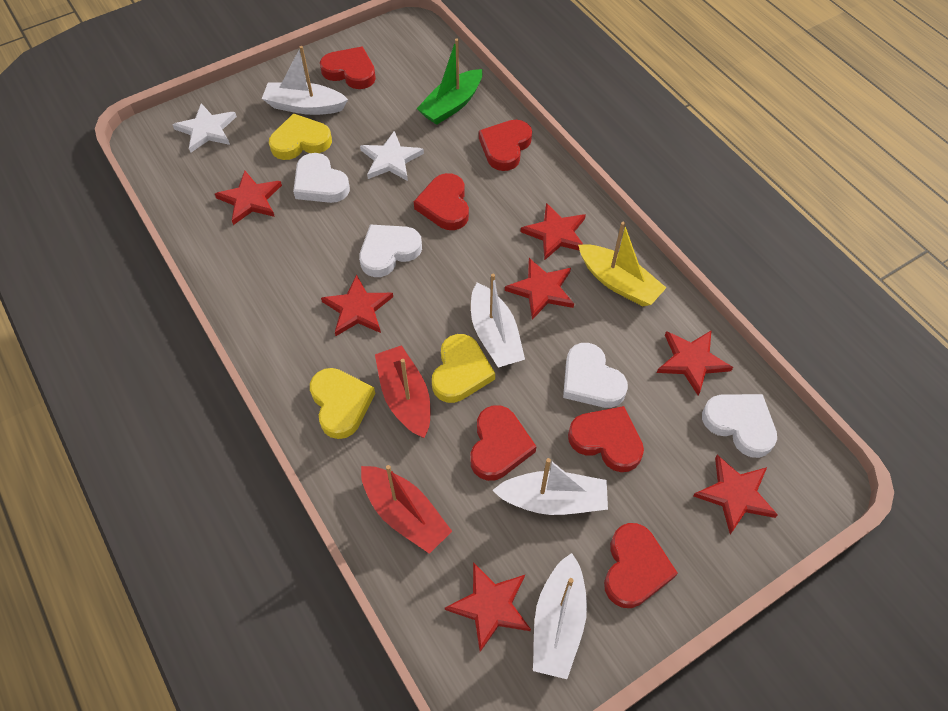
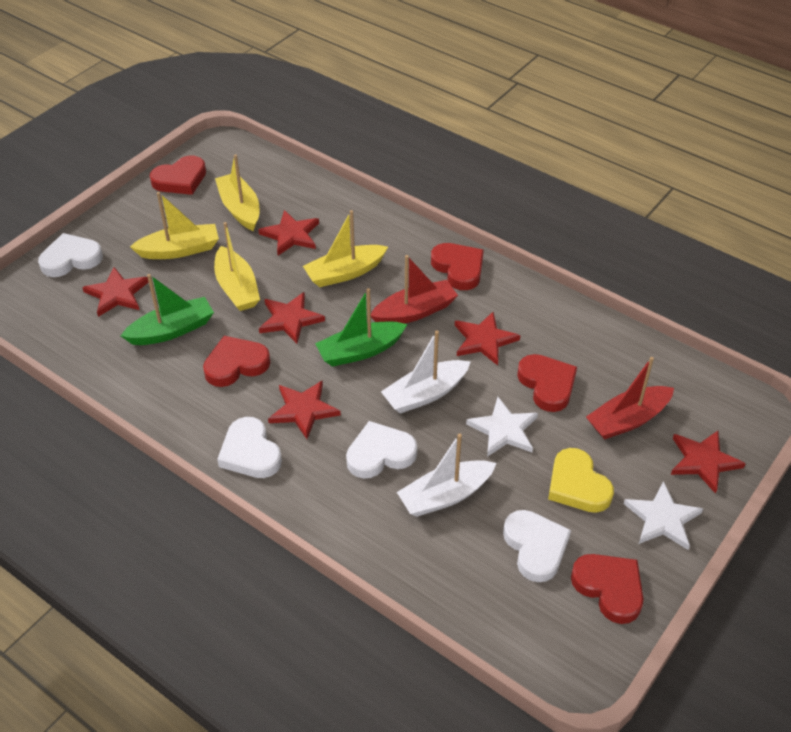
green boat: 1 -> 2
red heart: 6 -> 5
red star: 7 -> 6
white boat: 4 -> 2
yellow boat: 1 -> 4
yellow heart: 3 -> 1

